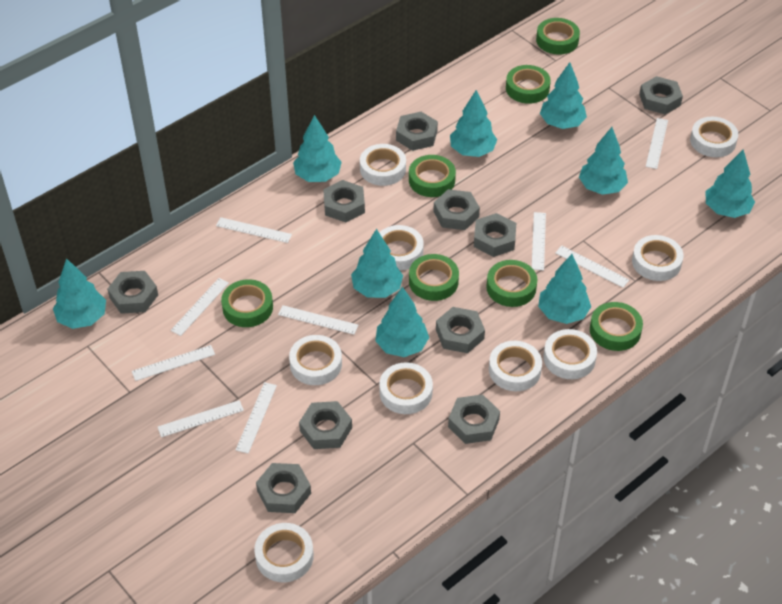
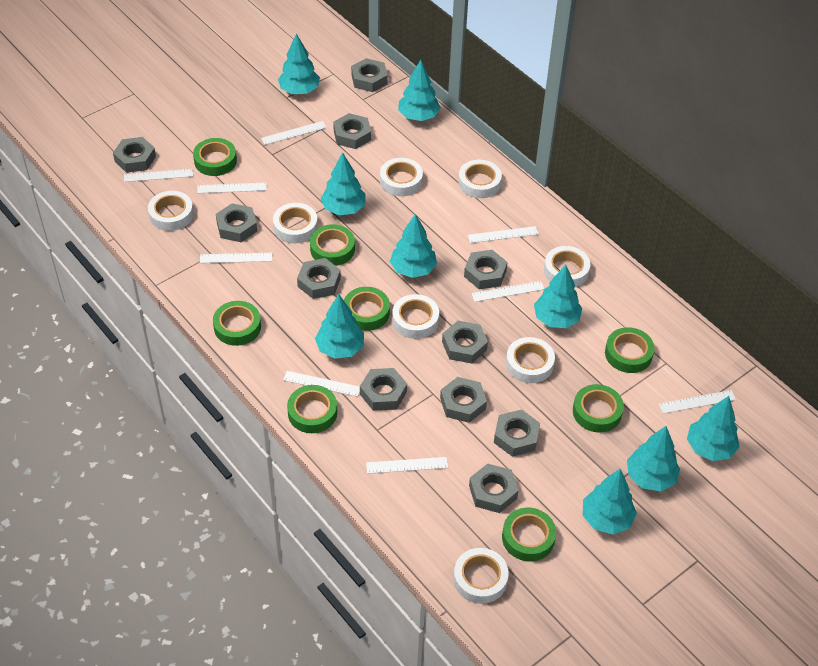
green tape: 7 -> 8
grey nut: 10 -> 11
white tape: 9 -> 8

